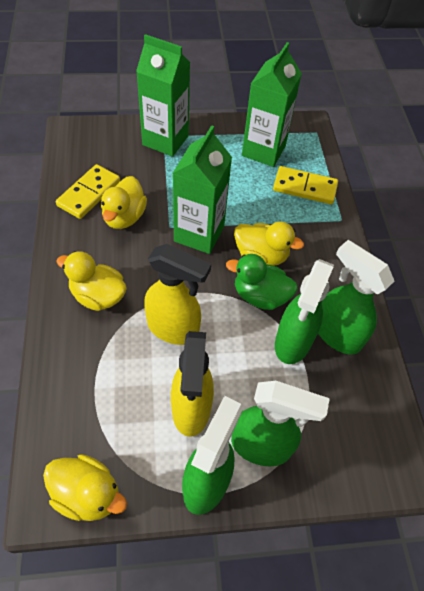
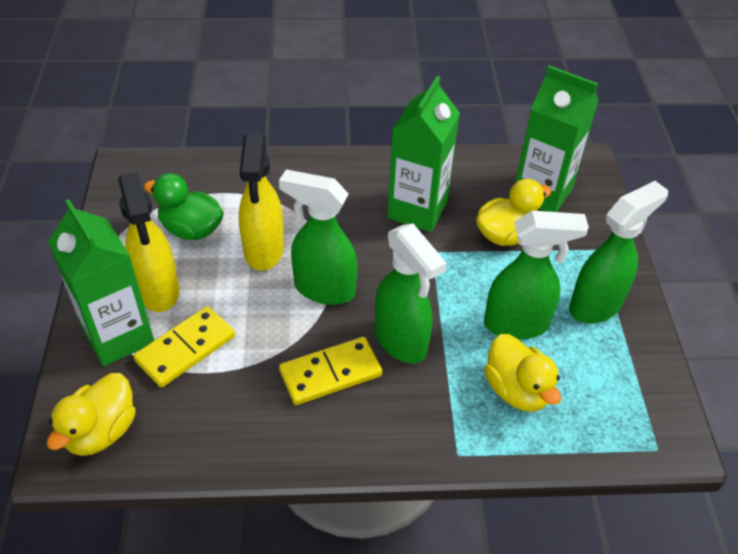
yellow duck: 4 -> 3

